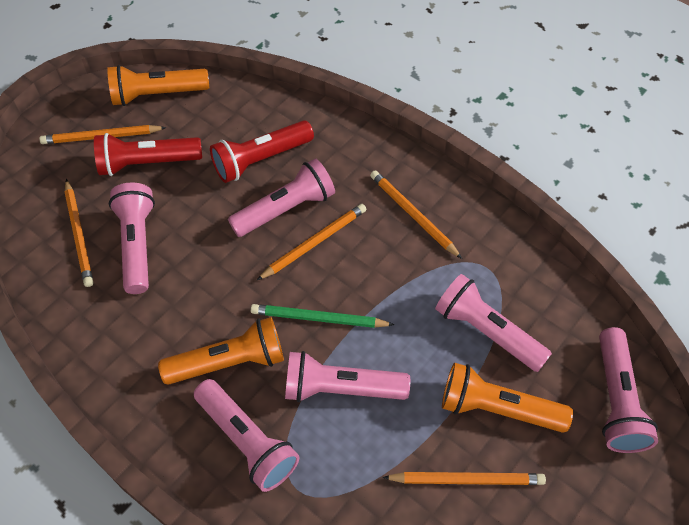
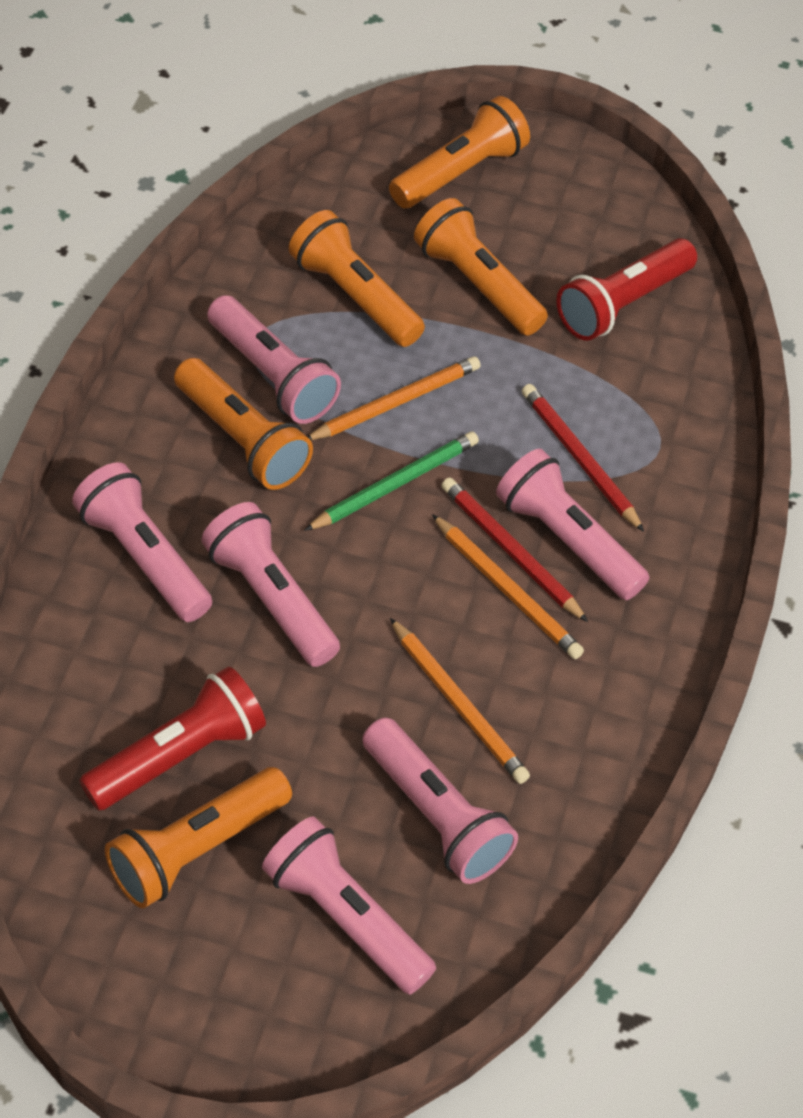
orange flashlight: 3 -> 5
orange pencil: 5 -> 3
red pencil: 0 -> 2

